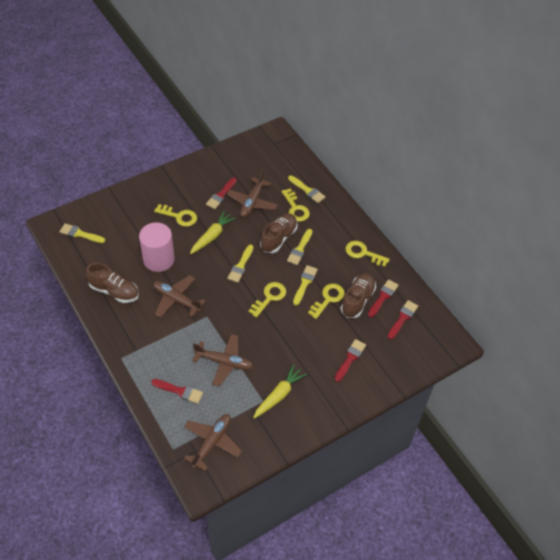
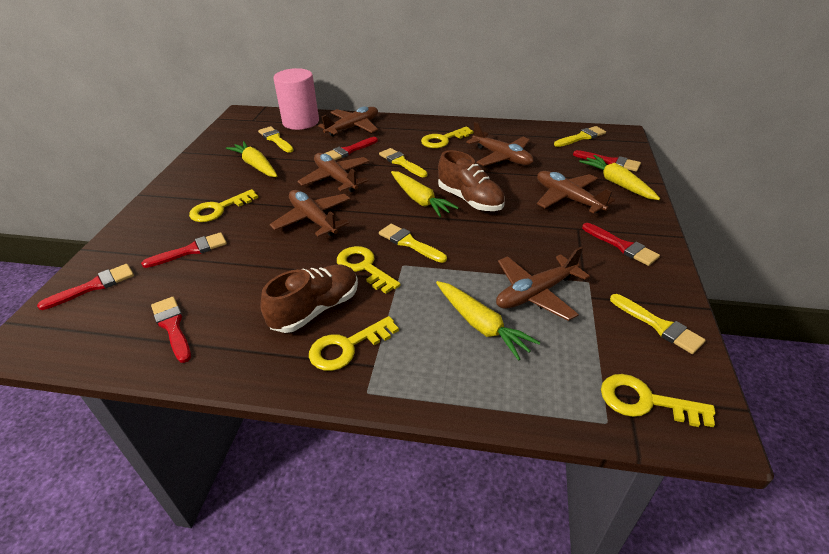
brown plane: 4 -> 6
brown shoe: 3 -> 2
red brush: 5 -> 6
yellow carrot: 2 -> 4

